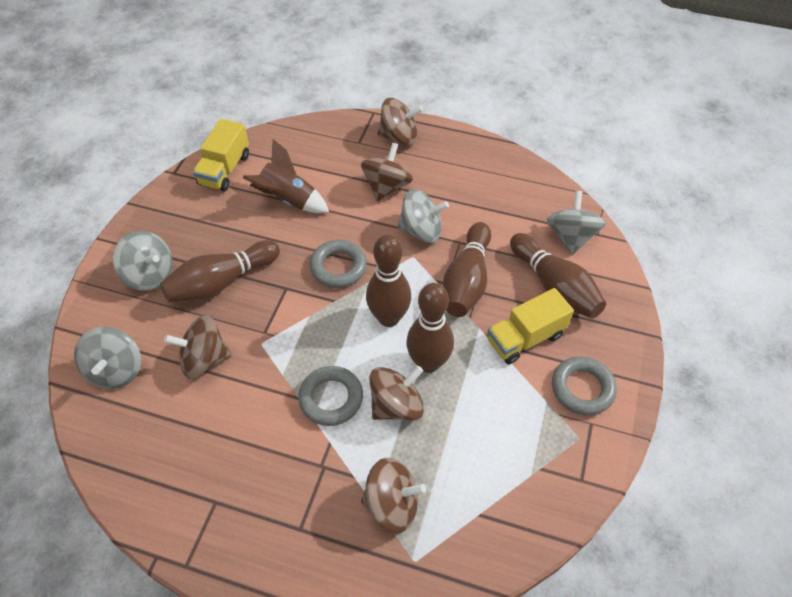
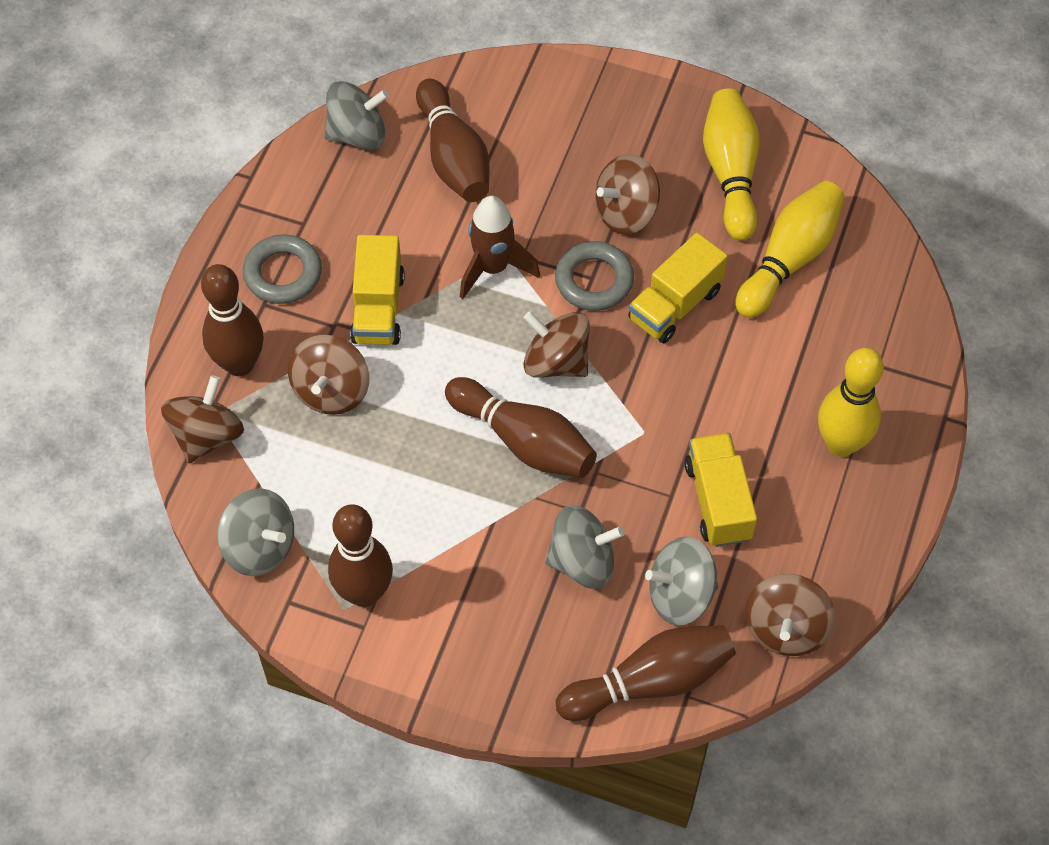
grey ring: 3 -> 2
yellow bowling pin: 0 -> 3
yellow truck: 2 -> 3

